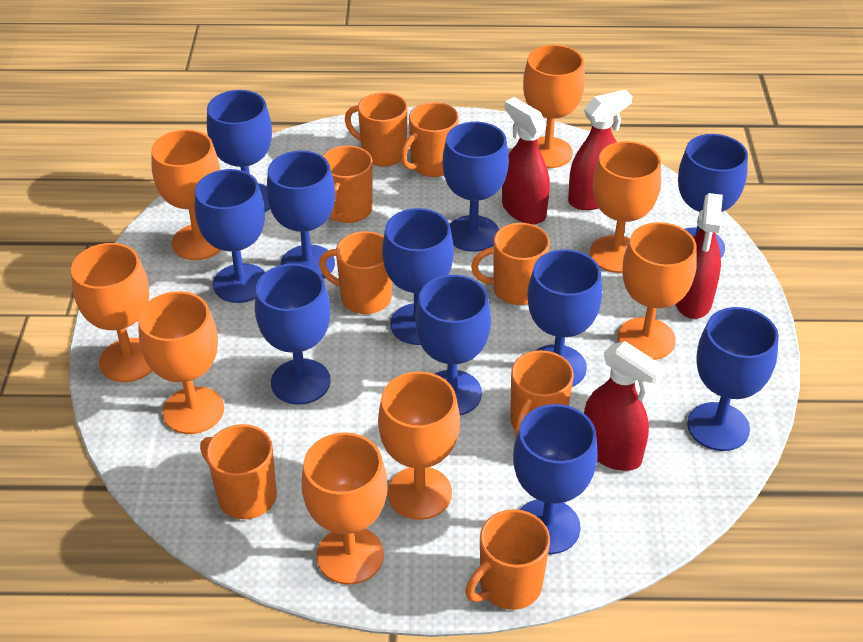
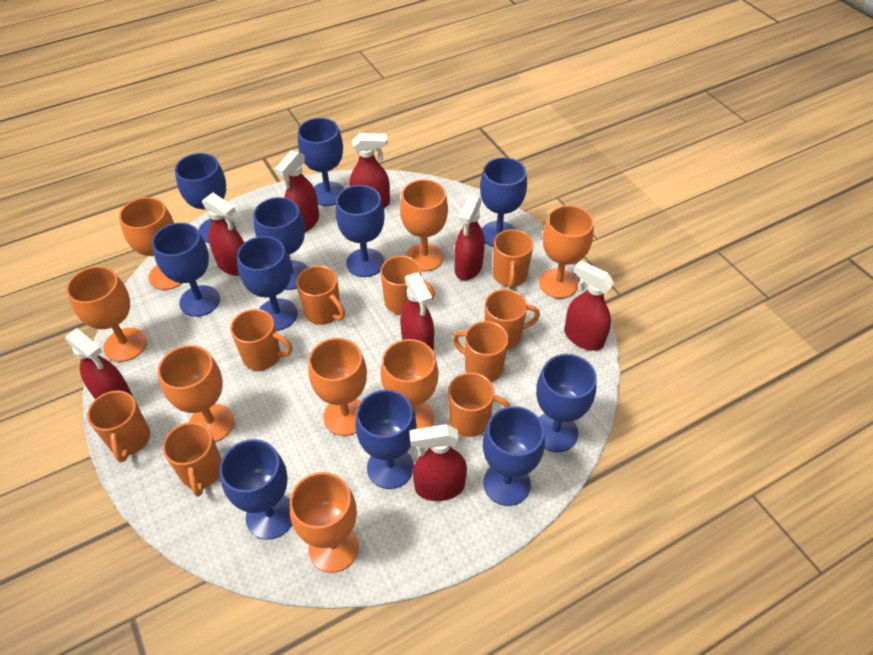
orange mug: 8 -> 9
red spray bottle: 4 -> 8

